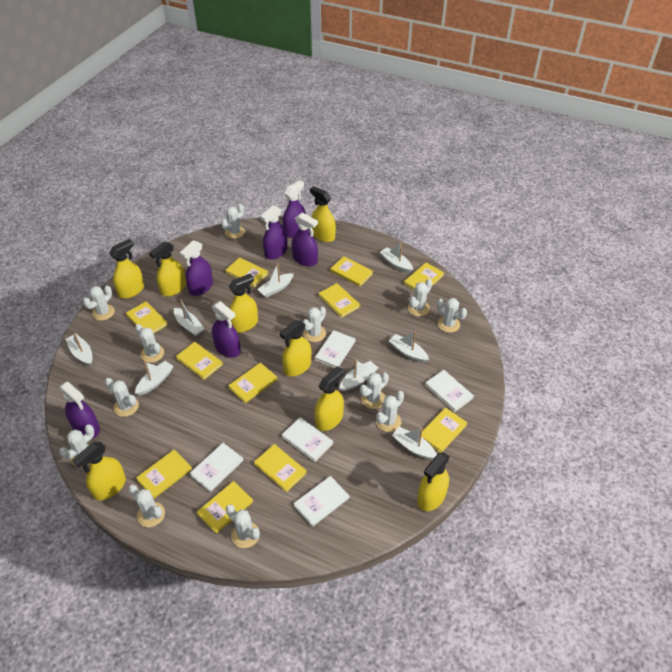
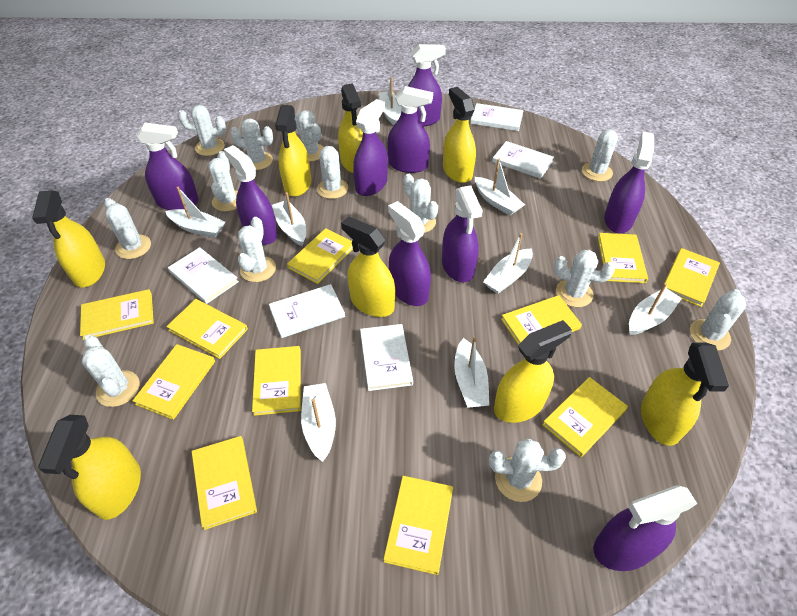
purple spray bottle: 6 -> 9
white cactus: 12 -> 13

